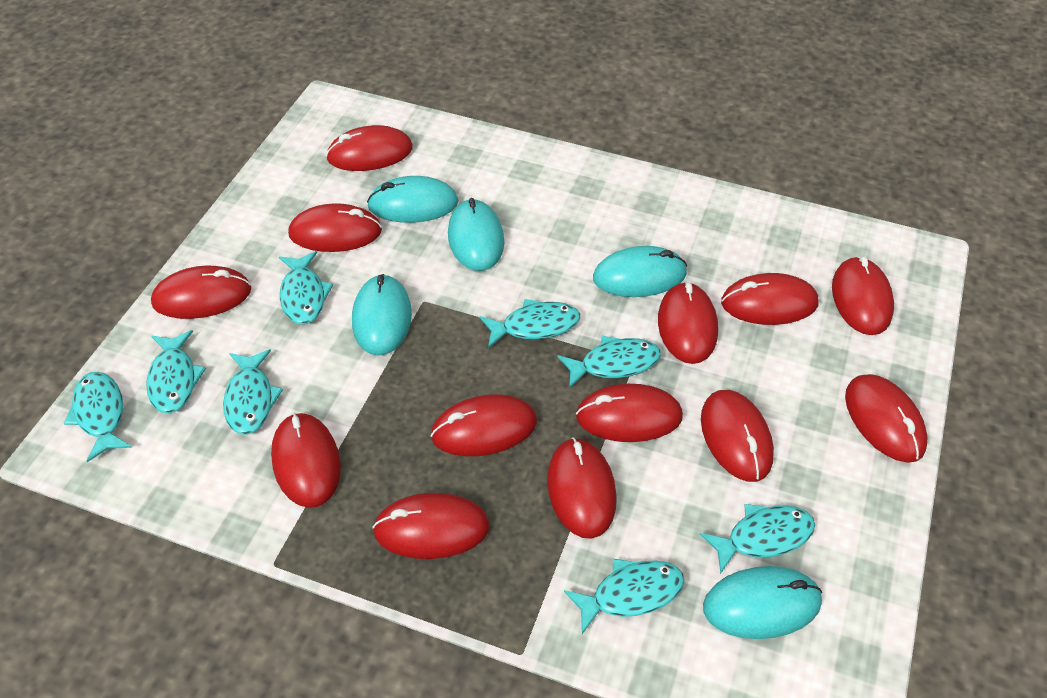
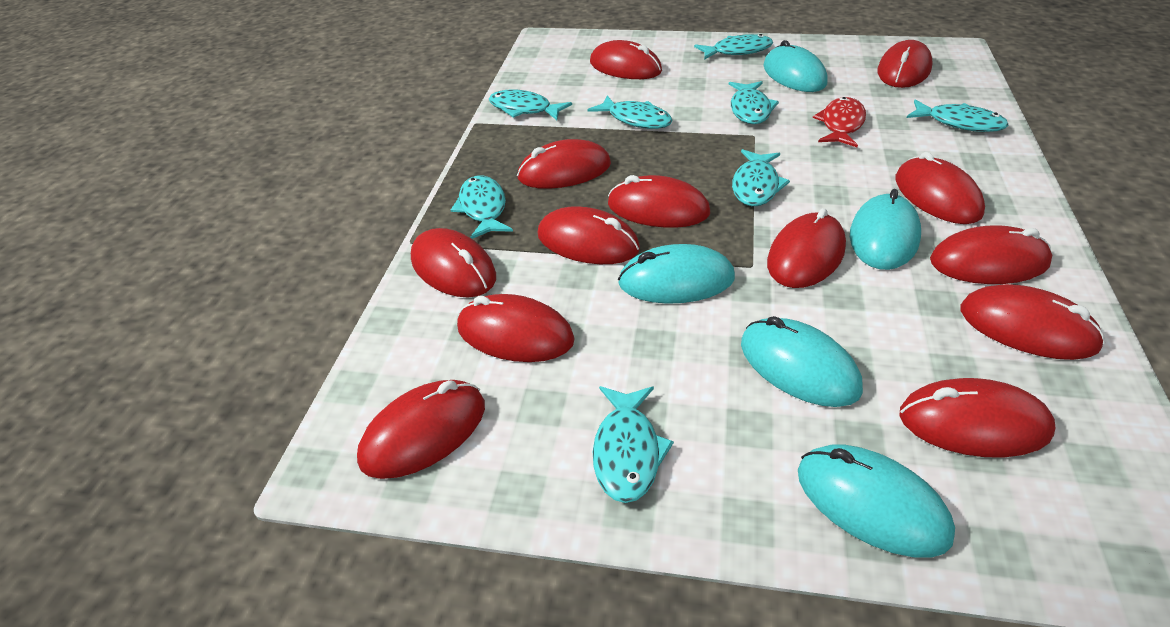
red fish: 0 -> 1

